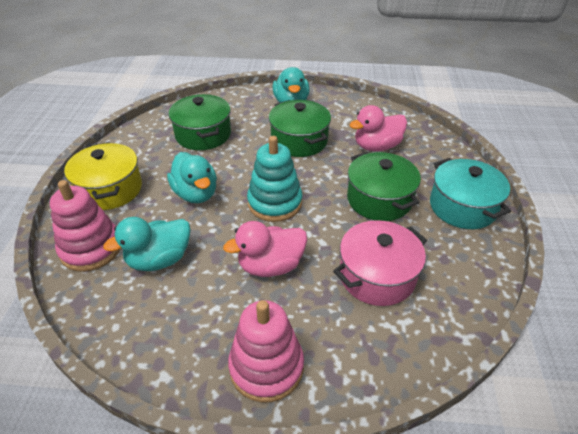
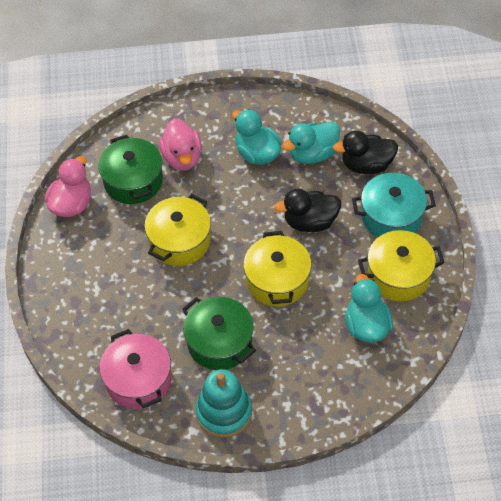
black duck: 0 -> 2
green pot: 3 -> 2
pink stacking toy: 2 -> 0
yellow pot: 1 -> 3

